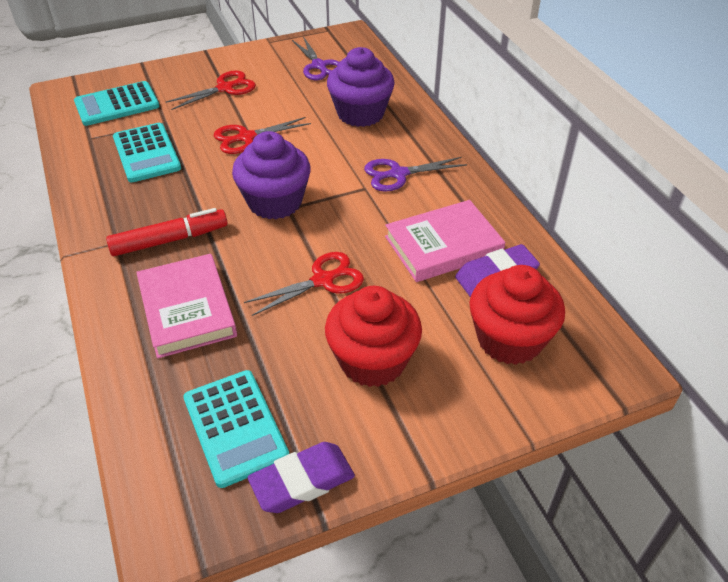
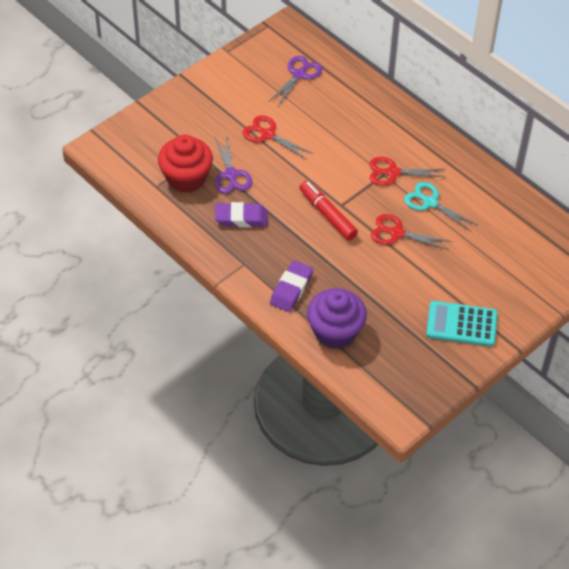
pink book: 2 -> 0
purple cupcake: 2 -> 1
red cupcake: 2 -> 1
turquoise calculator: 3 -> 1
turquoise scissors: 0 -> 1

